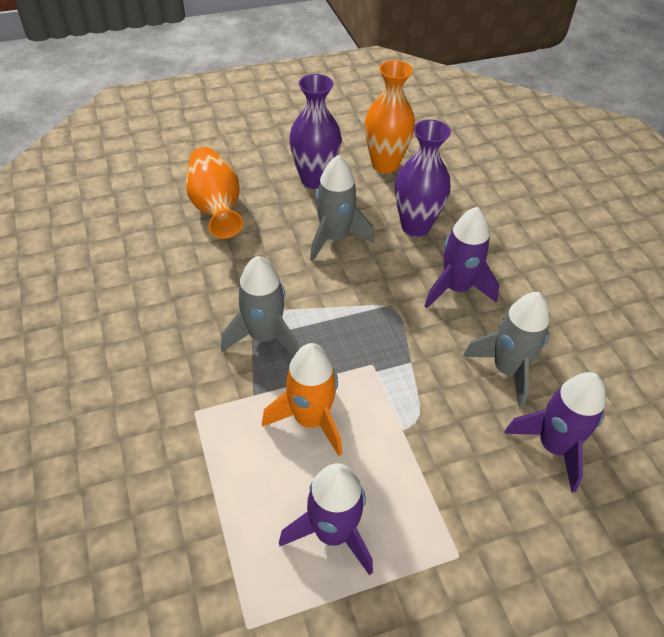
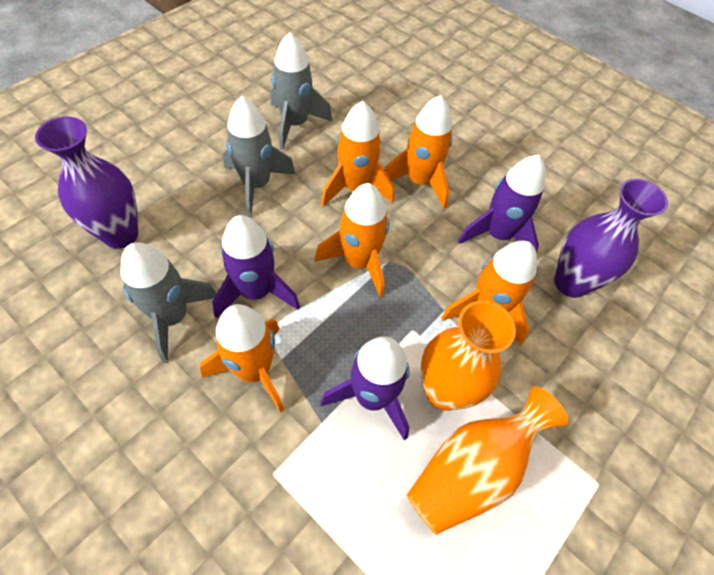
orange rocket: 1 -> 5

